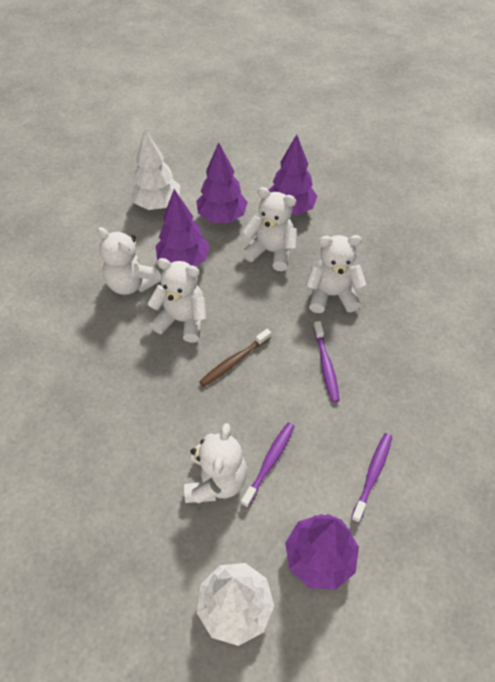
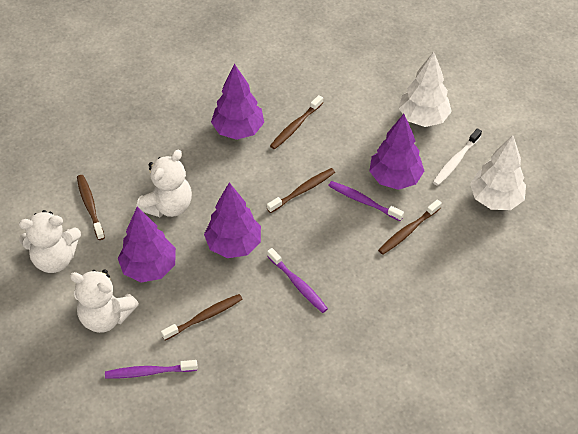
brown toothbrush: 1 -> 5
white teddy bear: 5 -> 3
white toothbrush: 0 -> 1

